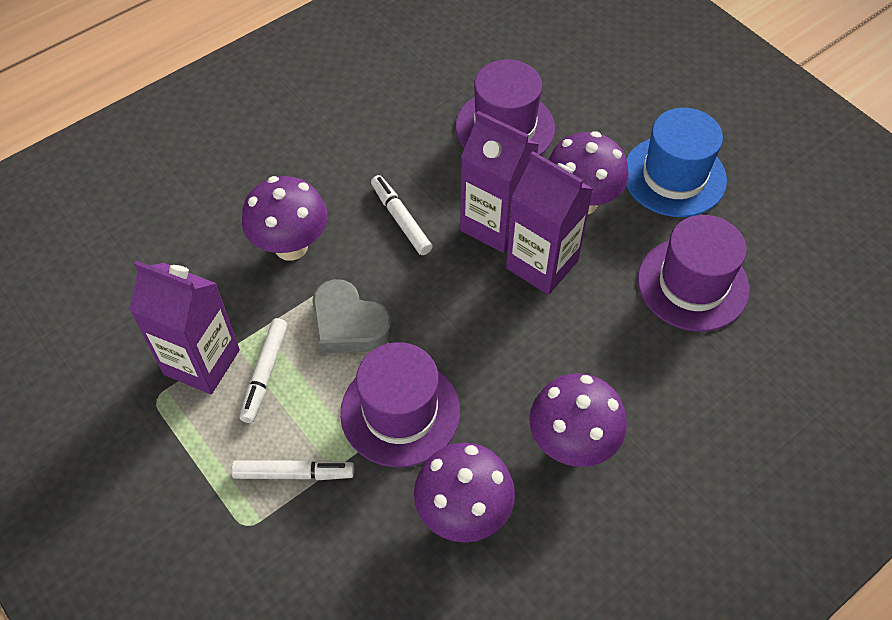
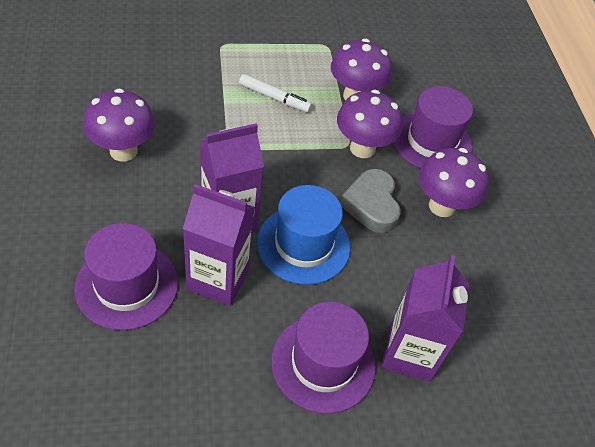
white marker: 3 -> 1

